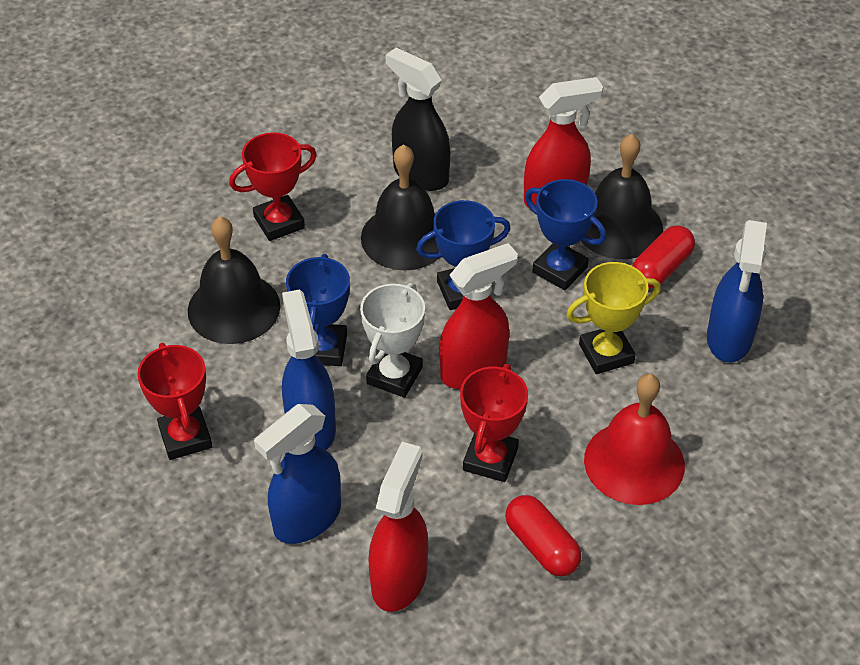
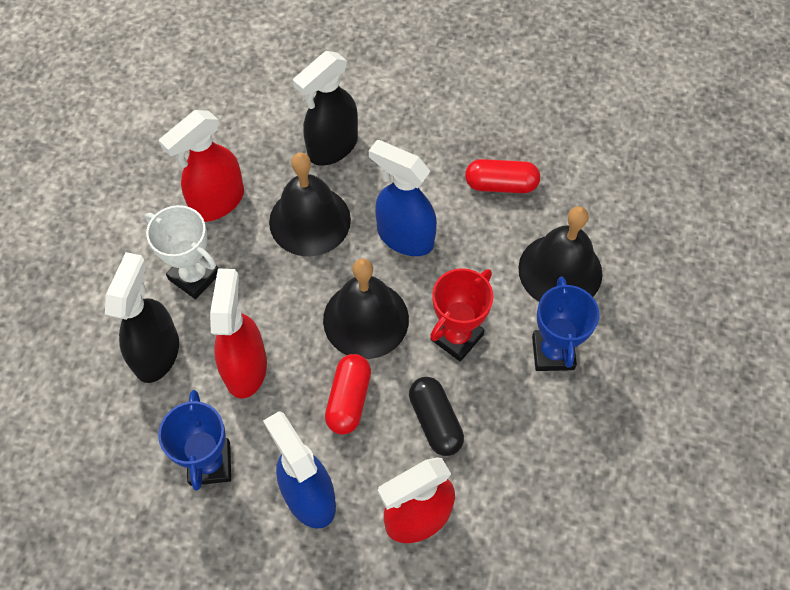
black capsule: 0 -> 1
black spray bottle: 1 -> 2
blue spray bottle: 3 -> 2
blue trophy: 3 -> 2
red bell: 1 -> 0
red trophy: 3 -> 1
yellow trophy: 1 -> 0

